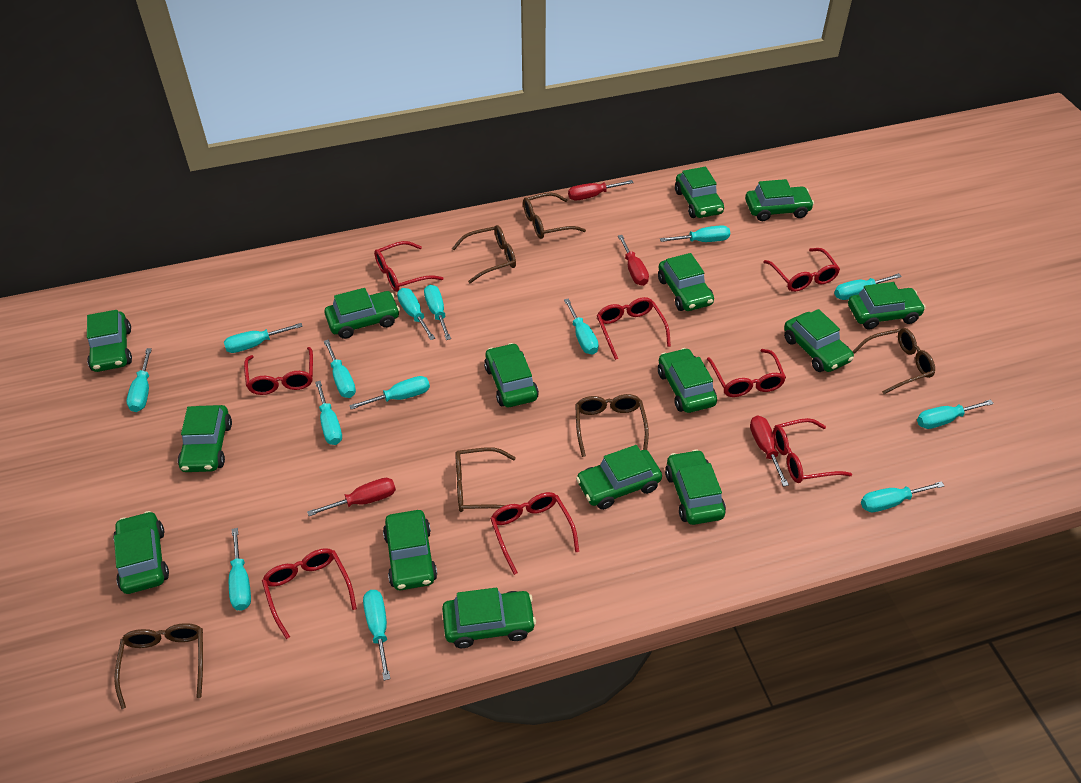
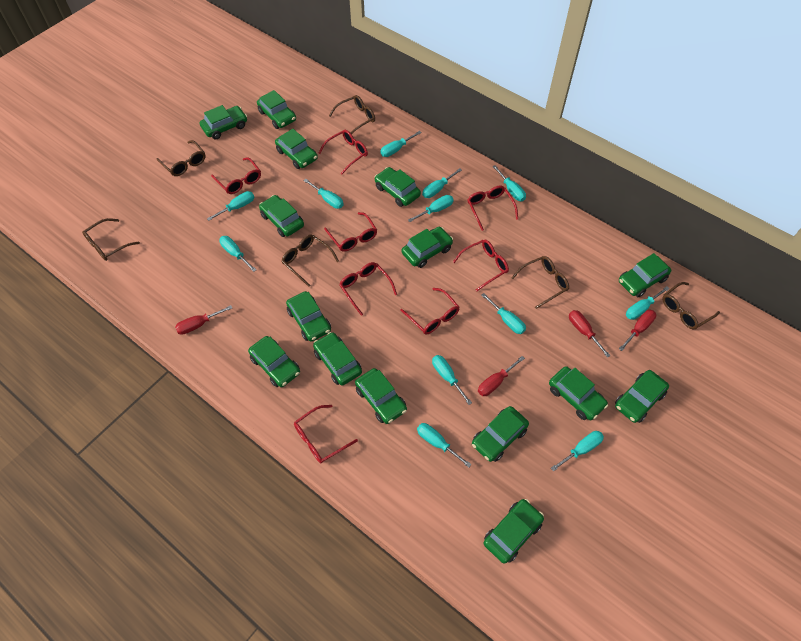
turquoise screwdriver: 14 -> 12

